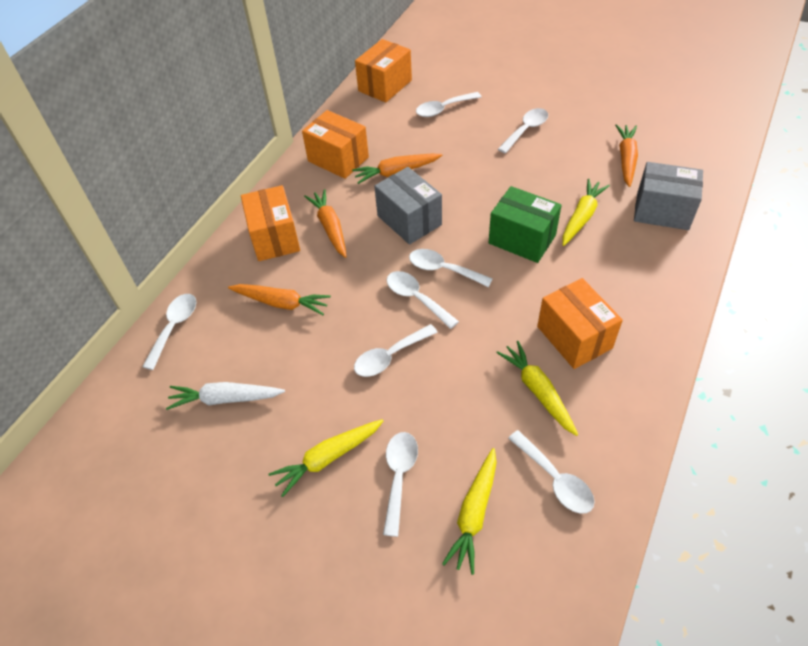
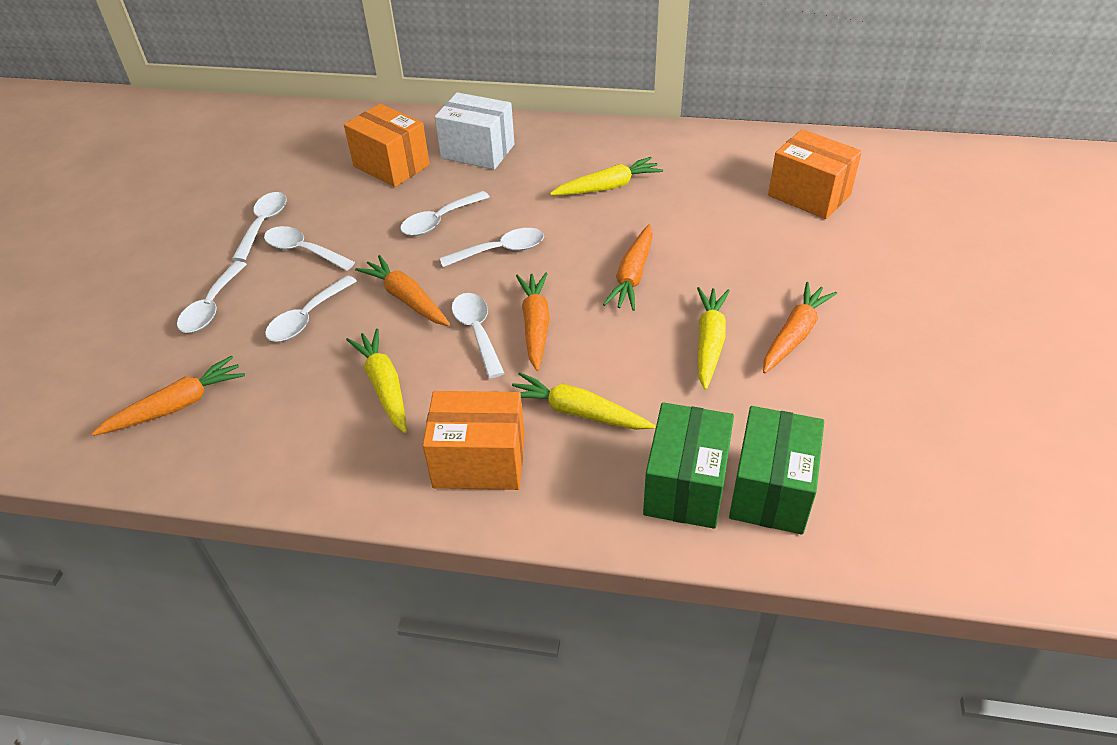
green box: 1 -> 2
grey box: 2 -> 0
orange box: 4 -> 3
orange carrot: 4 -> 5
white box: 0 -> 1
white carrot: 1 -> 0
white spoon: 8 -> 7

